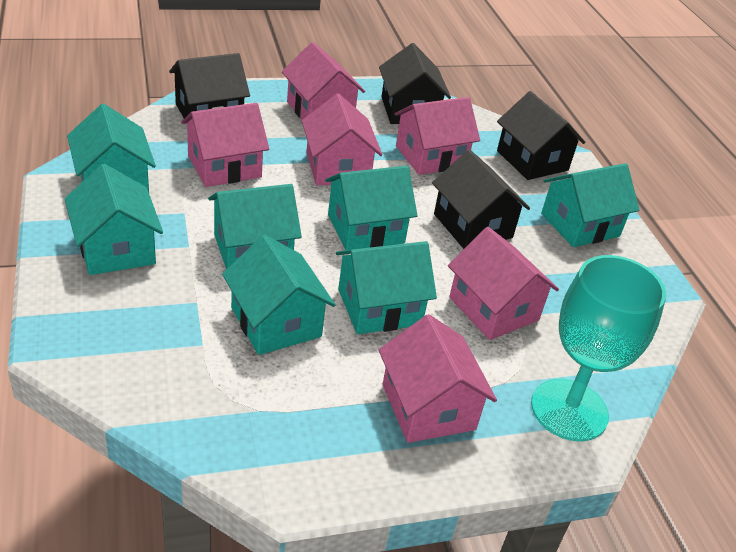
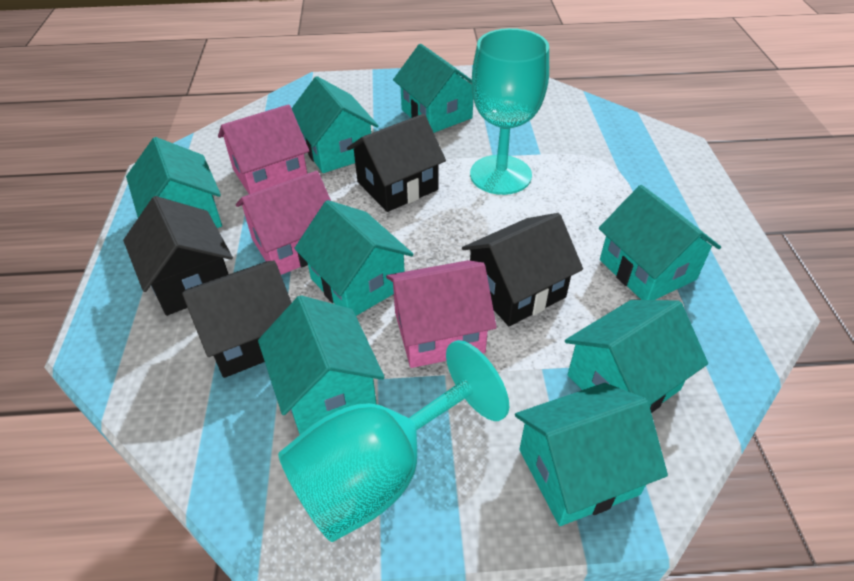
pink house: 6 -> 3
turquoise goblet: 1 -> 2
turquoise house: 7 -> 8

